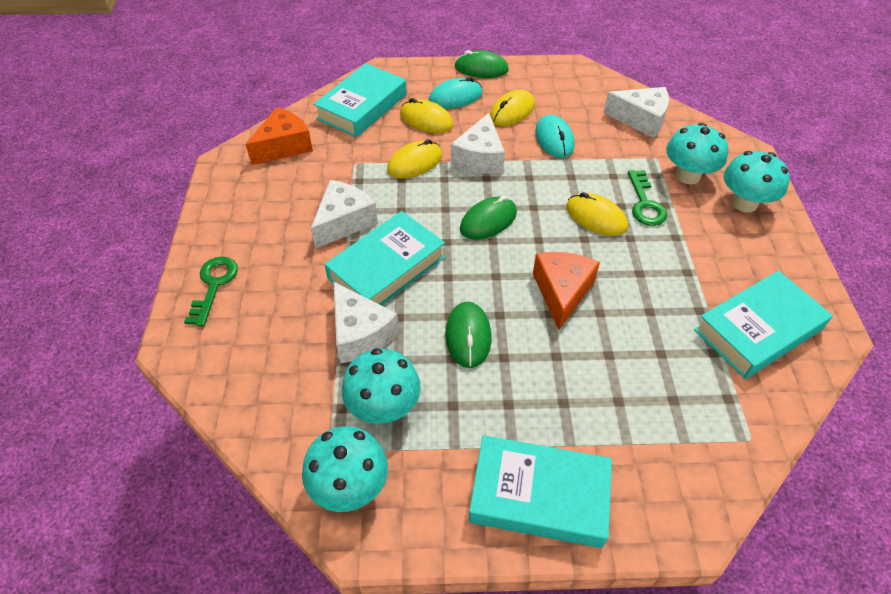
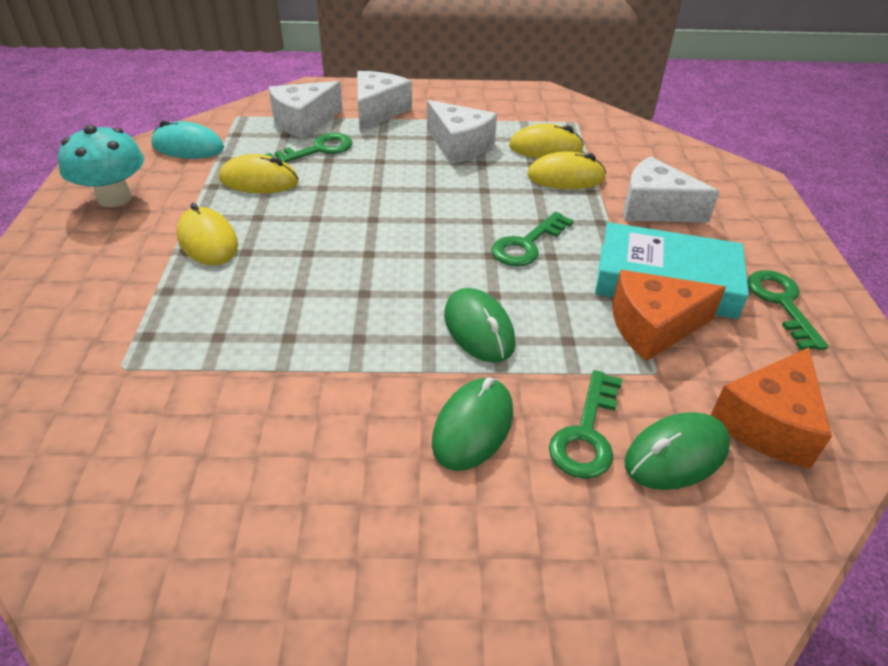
green key: 2 -> 4
turquoise book: 4 -> 1
turquoise mouse: 2 -> 1
turquoise mushroom: 4 -> 1

